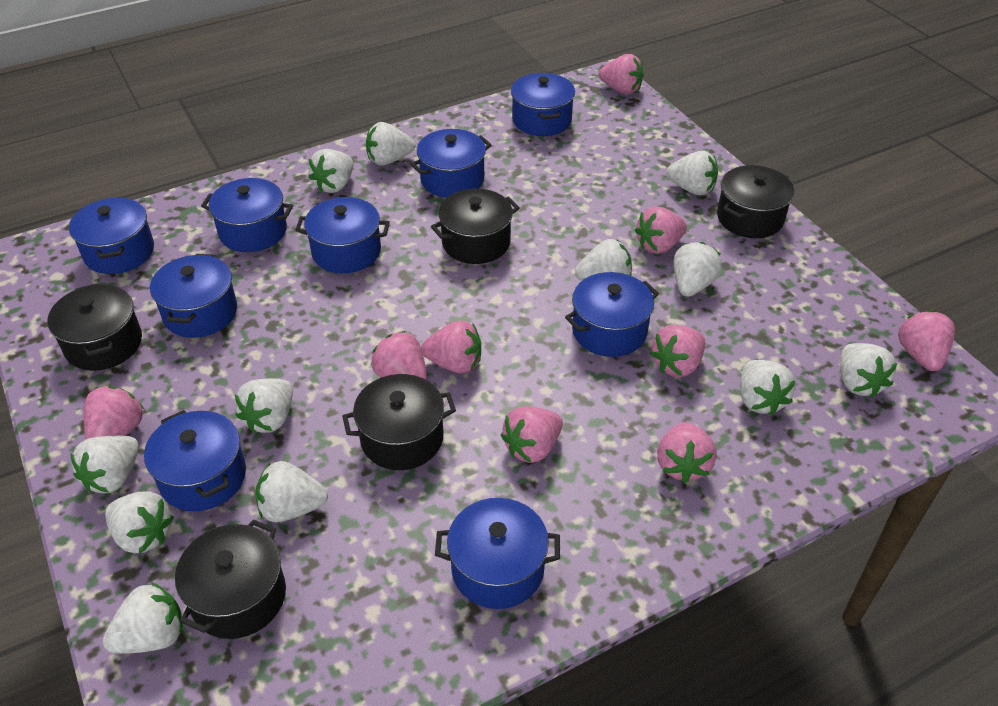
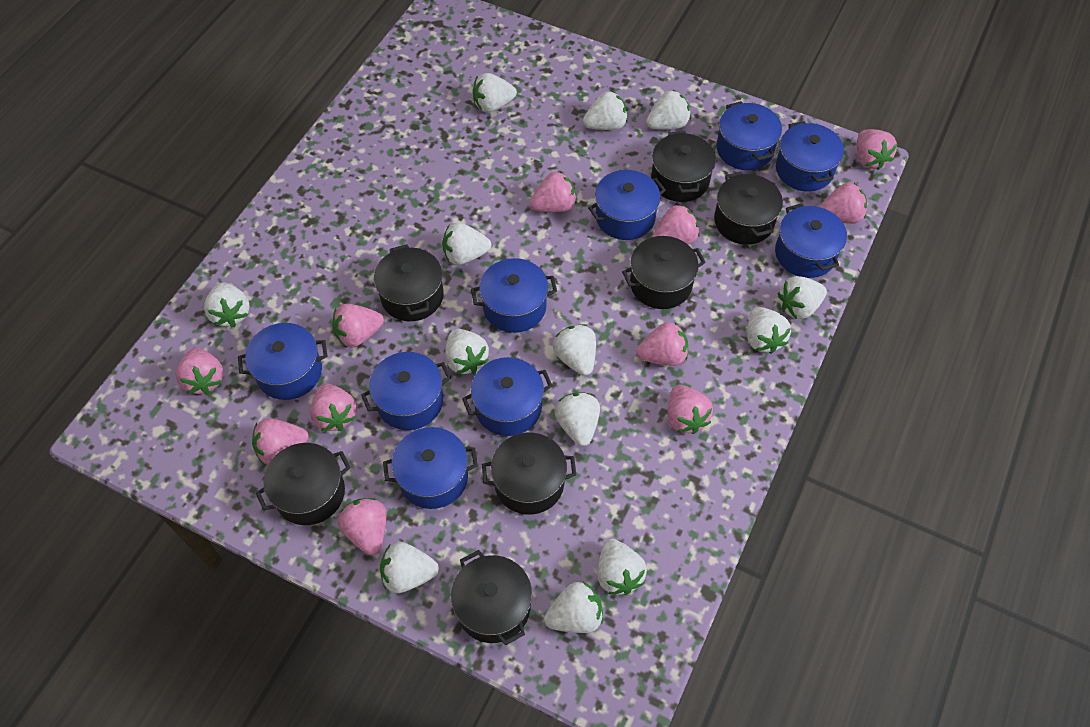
black pot: 5 -> 7
pink strawberry: 9 -> 11
white strawberry: 12 -> 13

